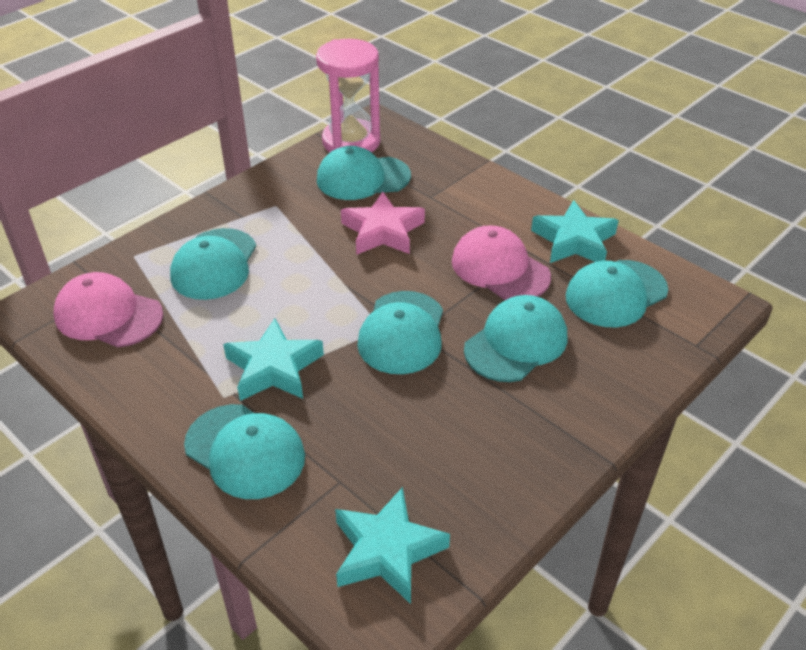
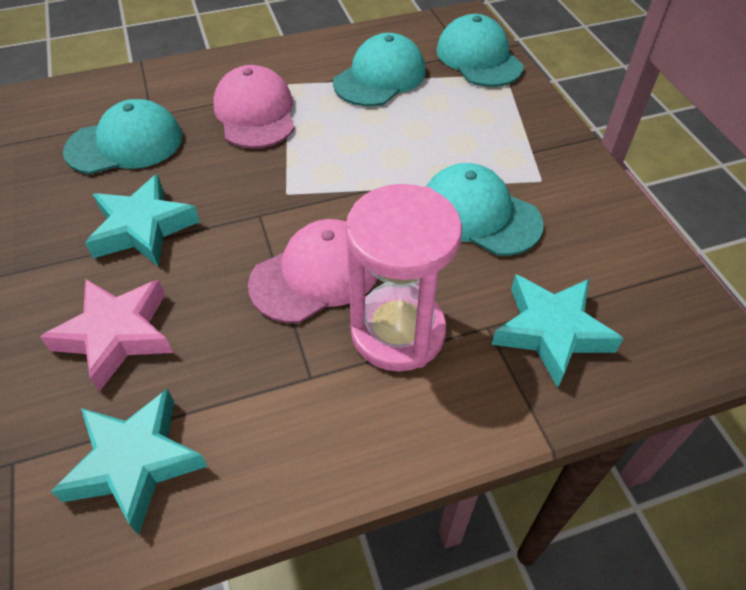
turquoise cap: 6 -> 4

